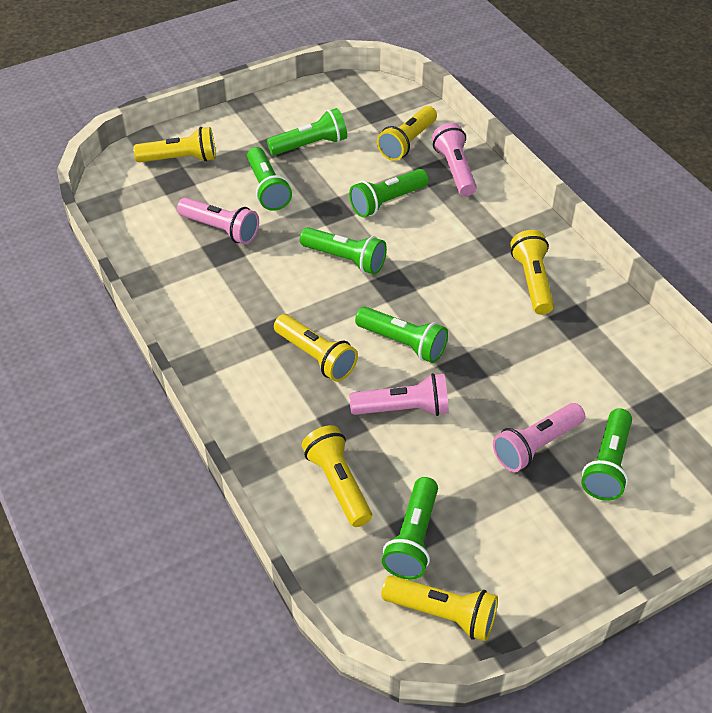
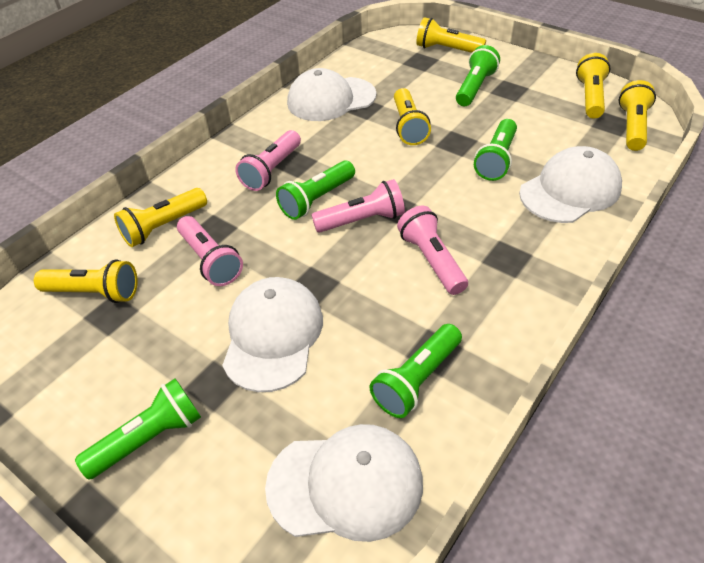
green flashlight: 7 -> 5
white cap: 0 -> 4

